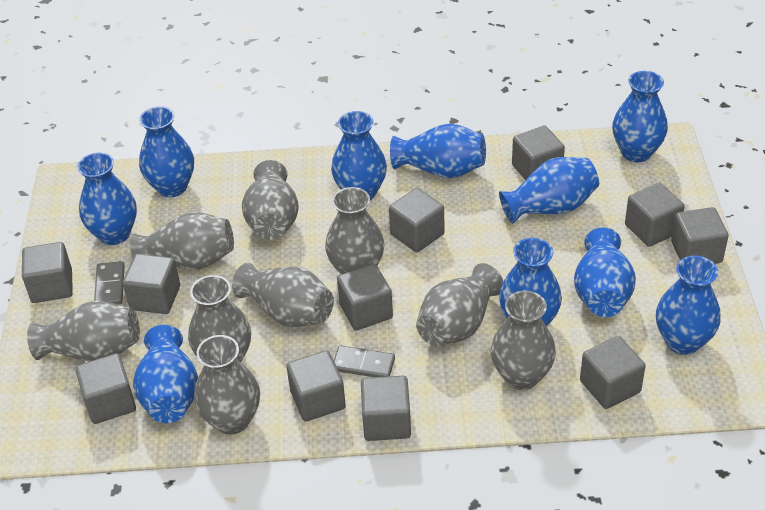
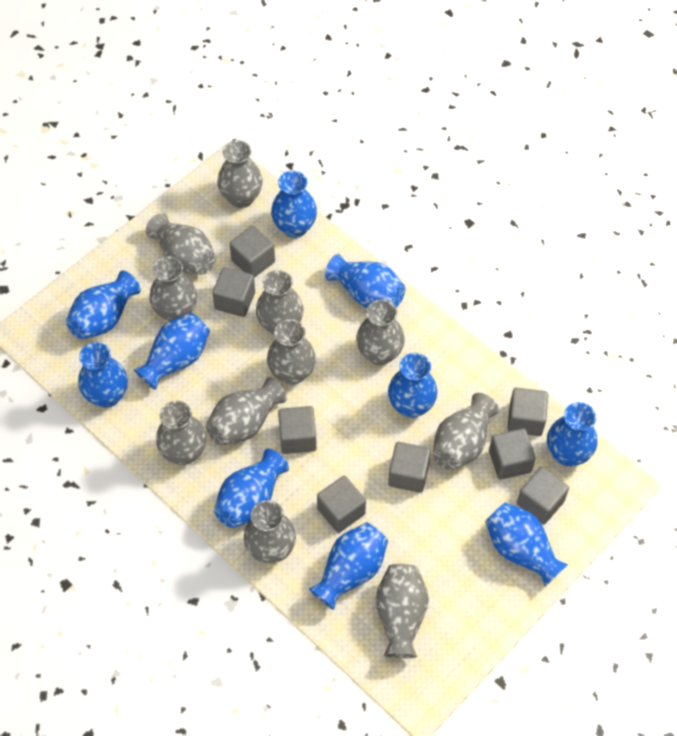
grey cube: 11 -> 8
grey domino: 2 -> 0
grey vase: 9 -> 11

